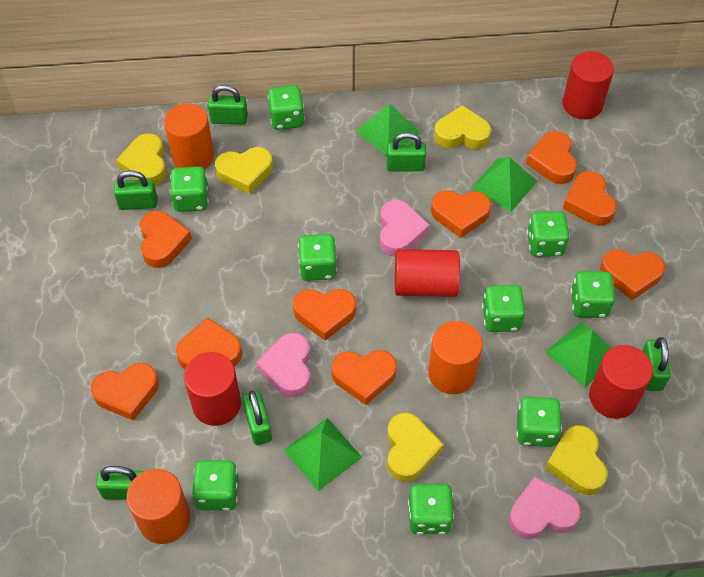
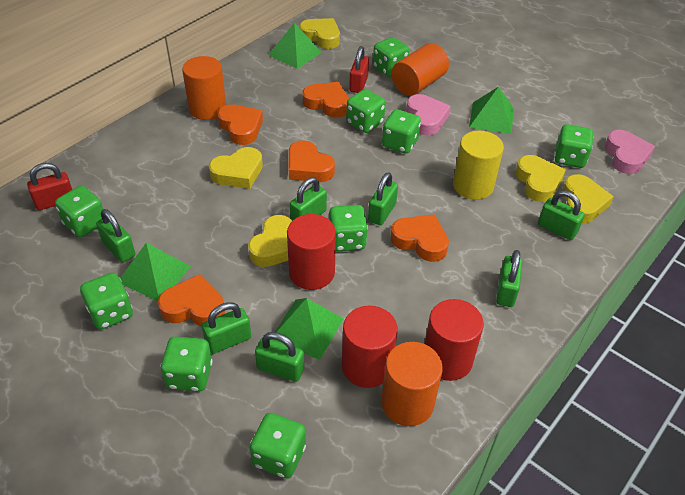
green padlock: 6 -> 7
orange heart: 9 -> 5
pink heart: 3 -> 2
red cylinder: 4 -> 3
red padlock: 0 -> 2
yellow cylinder: 0 -> 1

